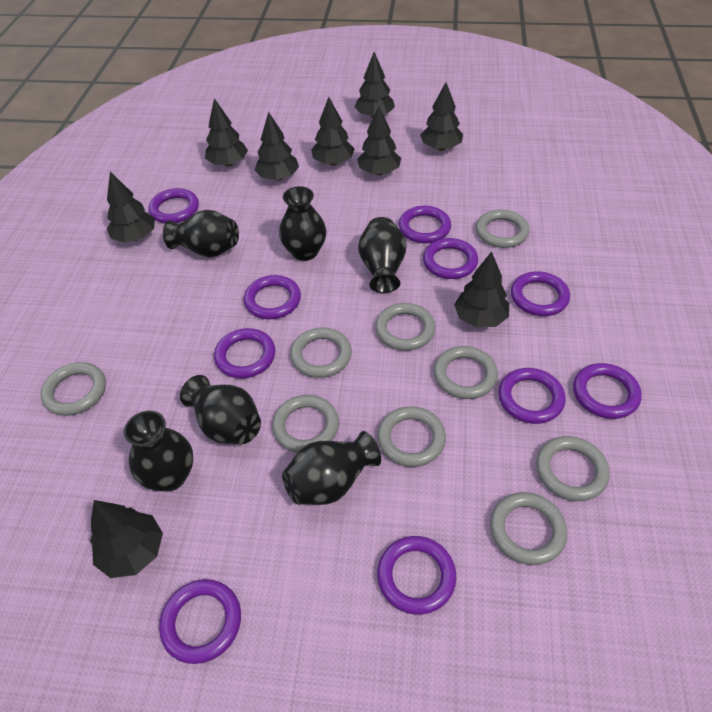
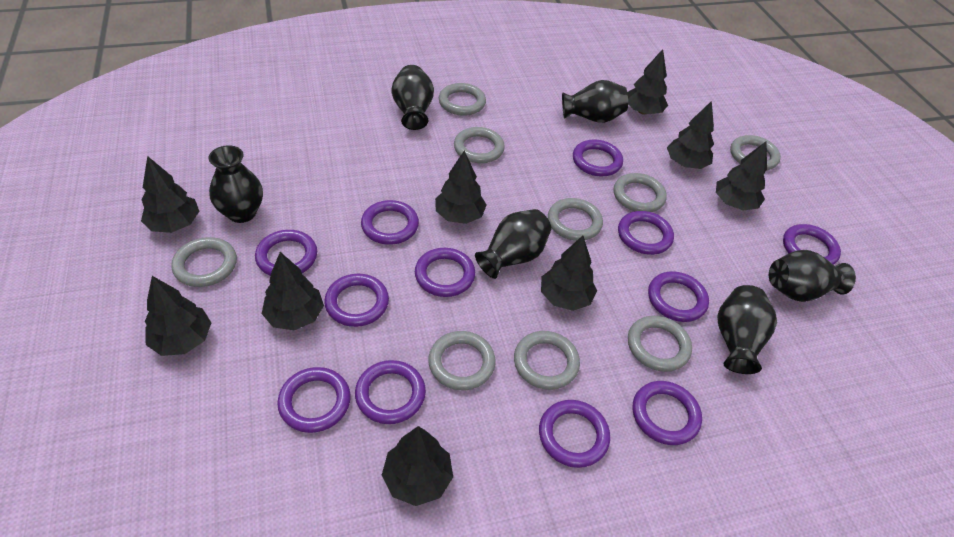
purple ring: 10 -> 12

